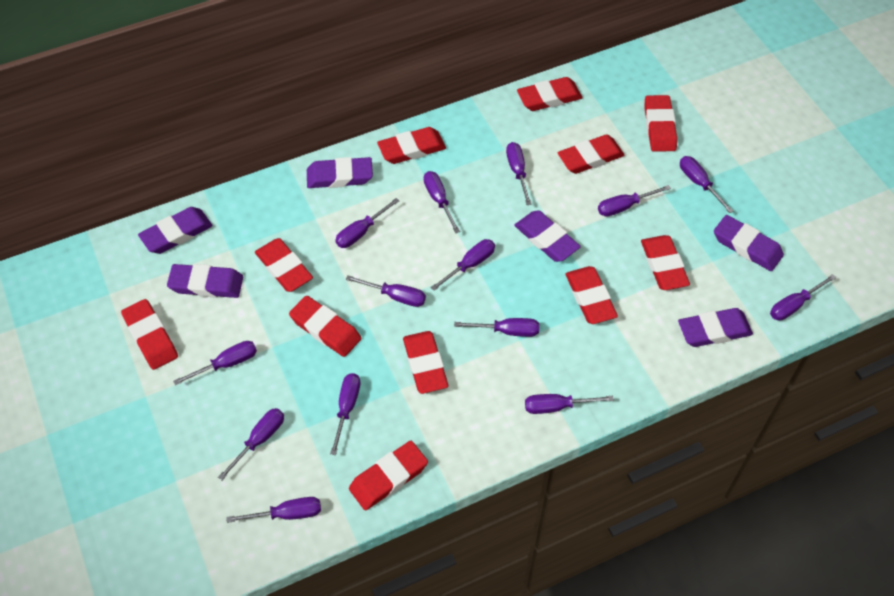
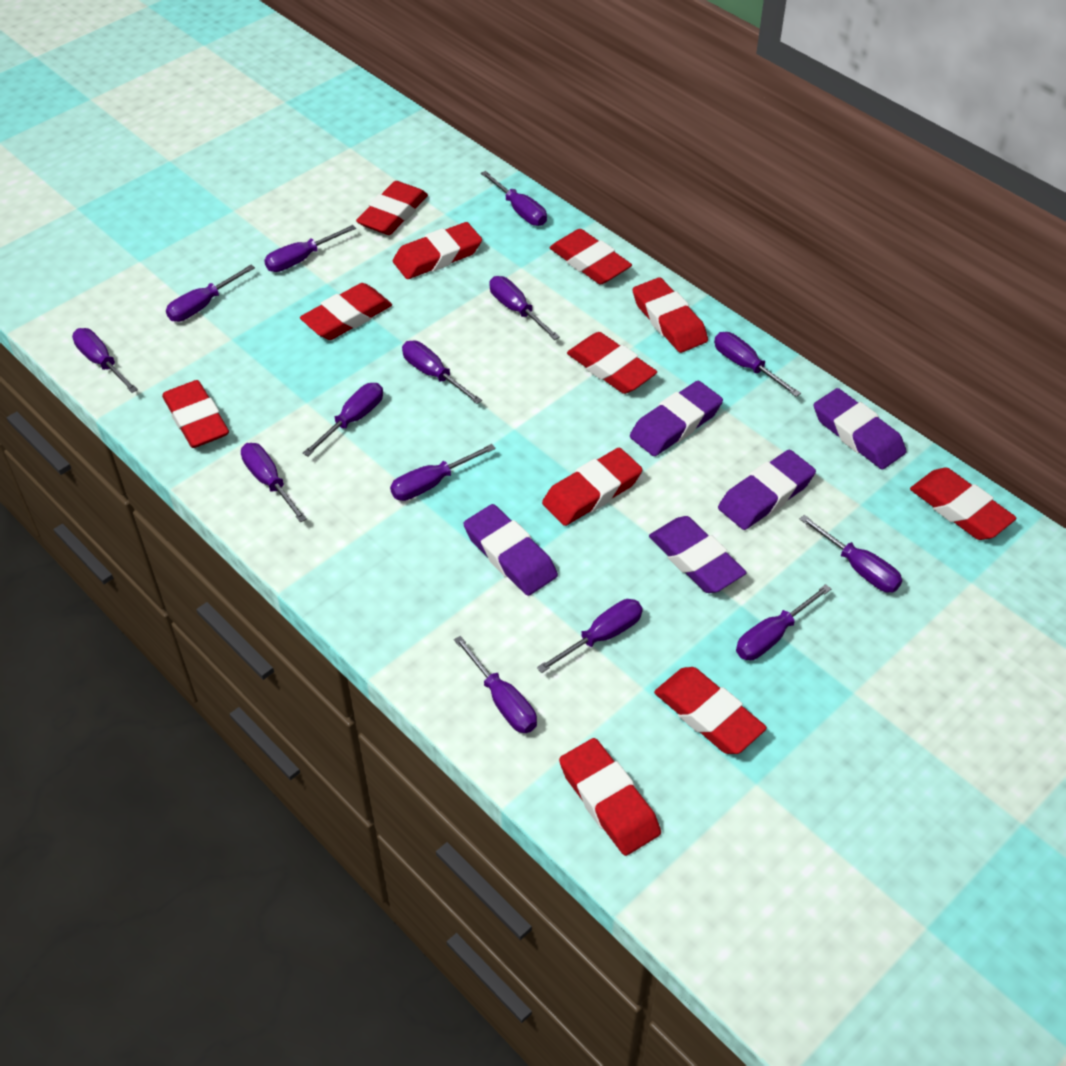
purple eraser: 6 -> 5

